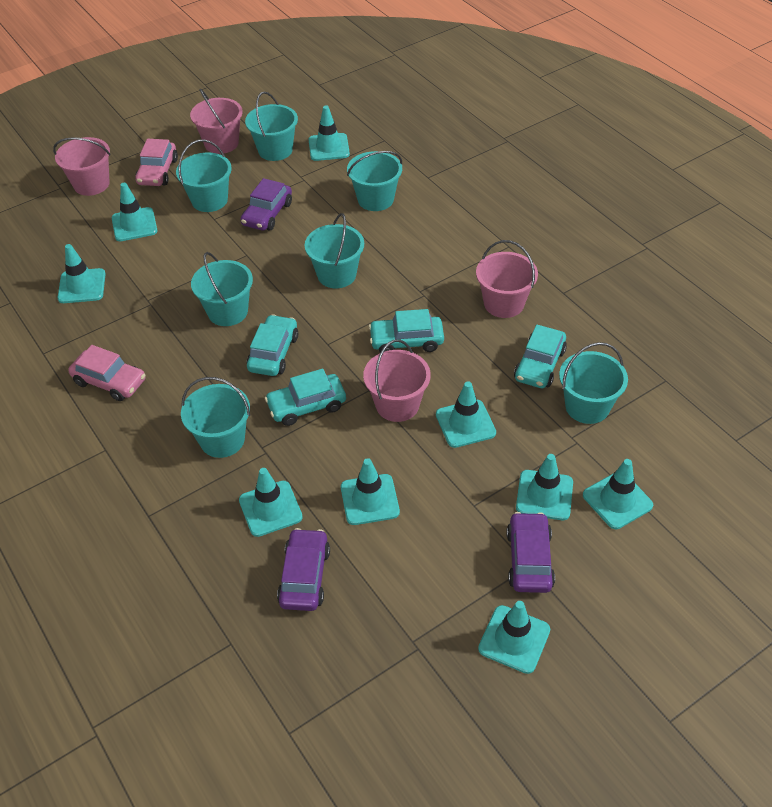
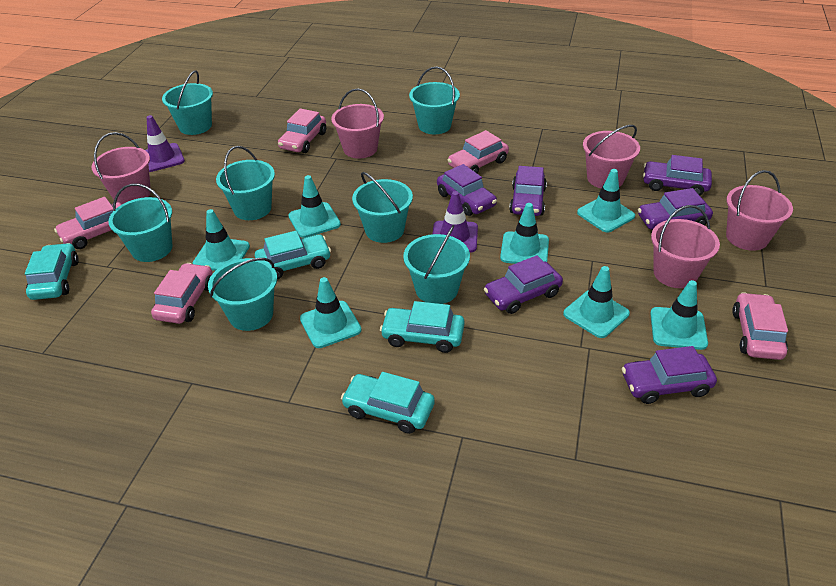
pink bucket: 4 -> 5
pink car: 2 -> 5
purple car: 3 -> 6
purple traffic cone: 0 -> 2
turquoise traffic cone: 9 -> 7

